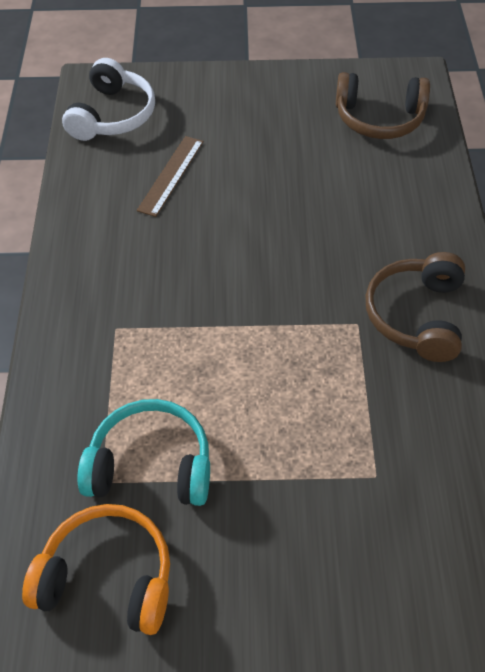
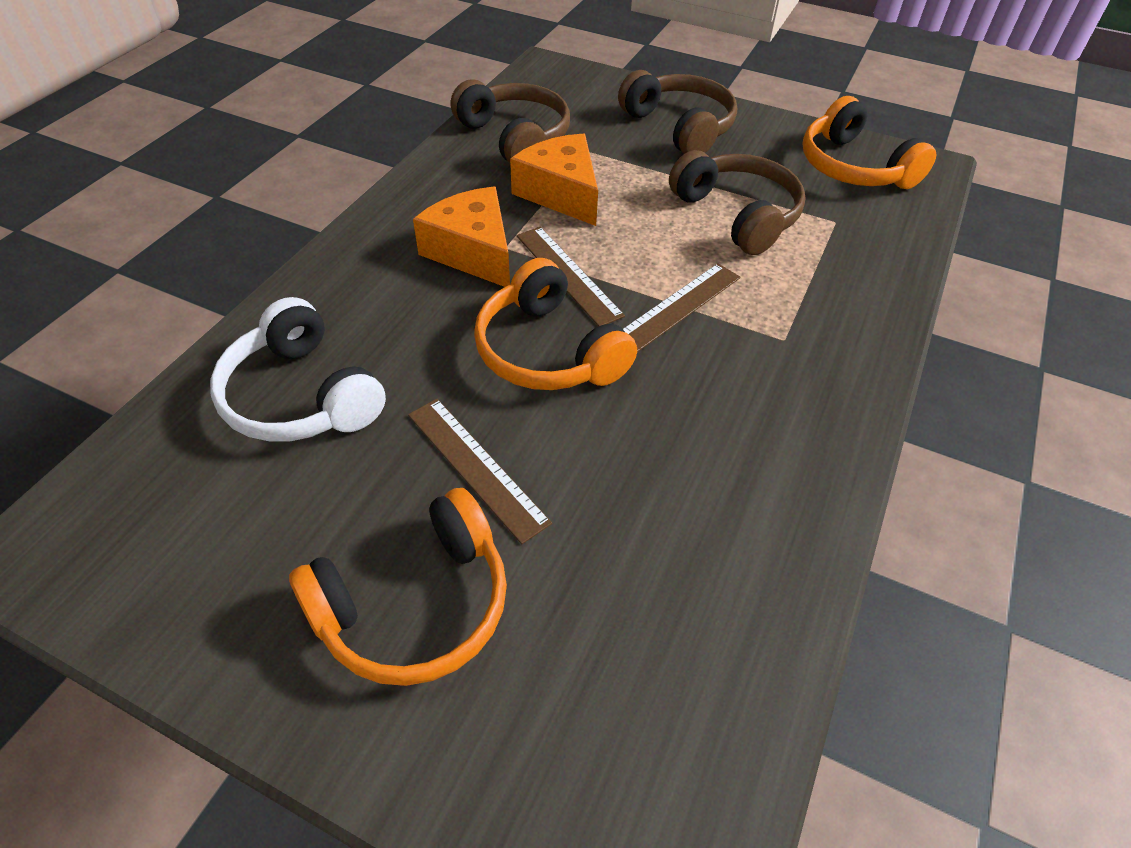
brown headphones: 2 -> 3
brown ruler: 1 -> 3
orange cheese: 0 -> 2
orange headphones: 1 -> 3
turquoise headphones: 1 -> 0

